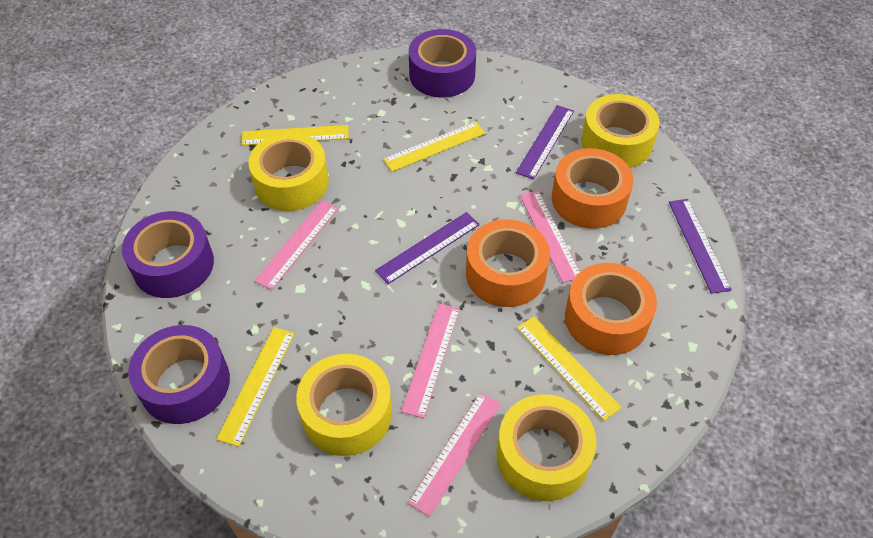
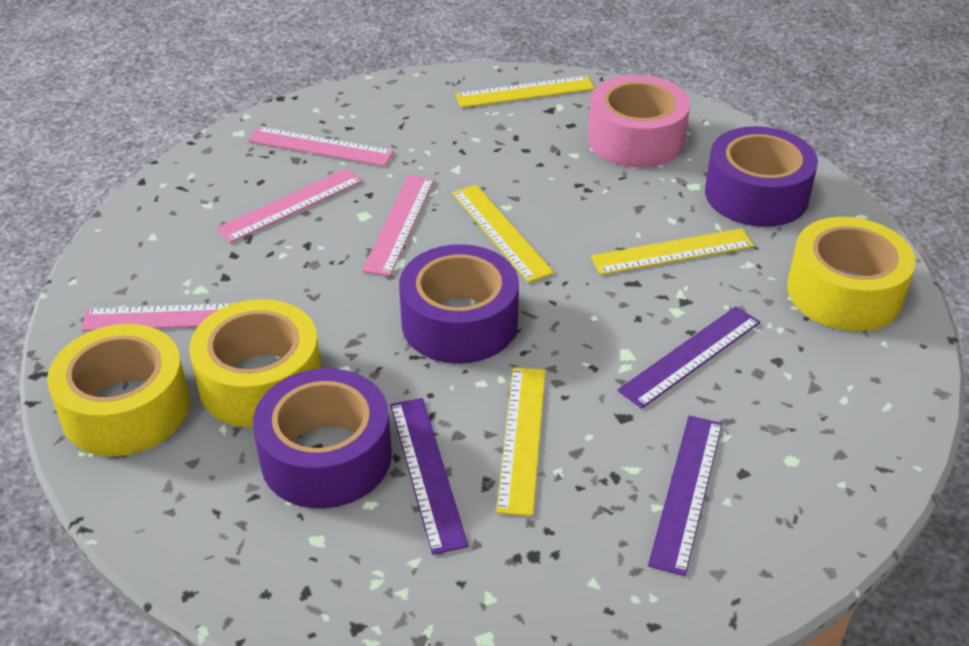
orange tape: 3 -> 0
pink tape: 0 -> 1
yellow tape: 4 -> 3

